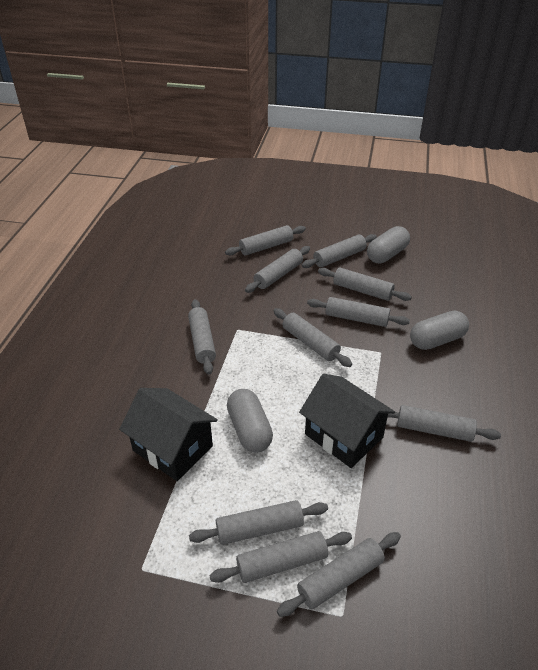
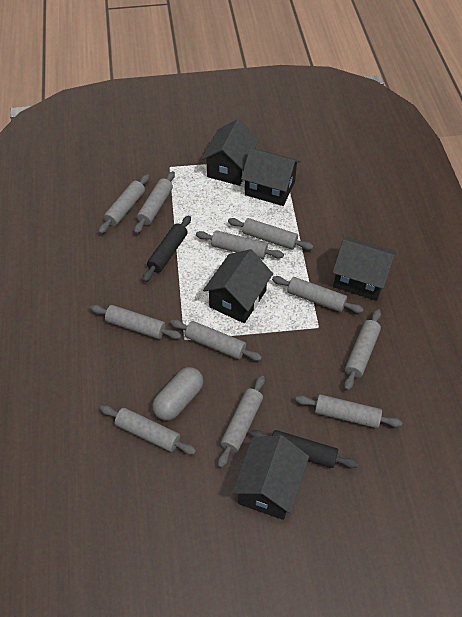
black house: 2 -> 5
black rolling pin: 0 -> 2
grey capsule: 3 -> 1

